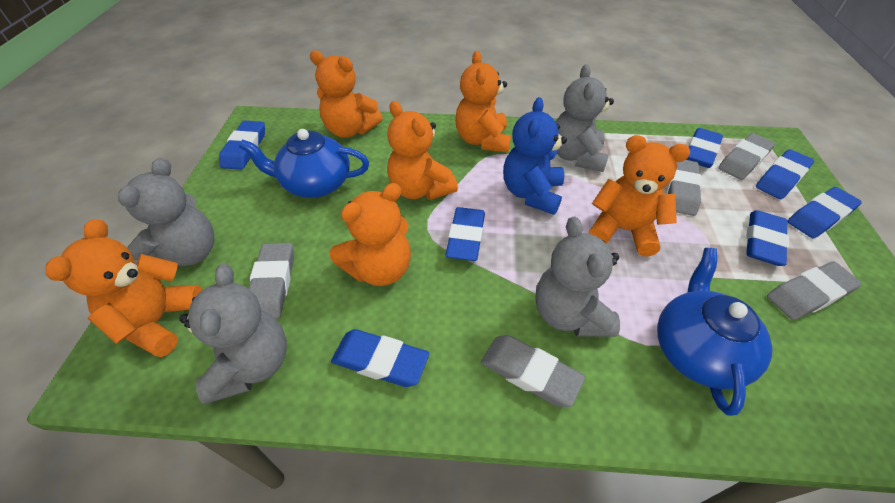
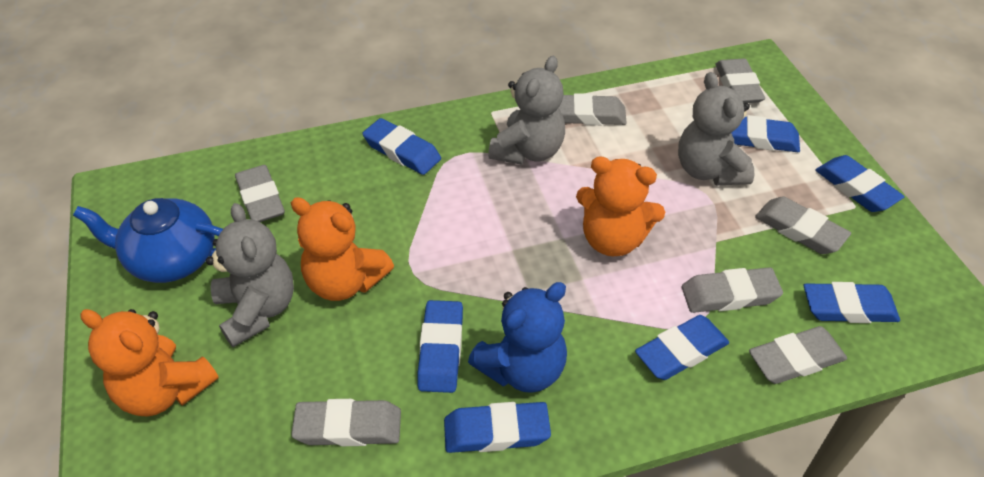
blue teapot: 2 -> 1
grey eraser: 5 -> 7
grey teddy bear: 4 -> 3
orange teddy bear: 6 -> 3

